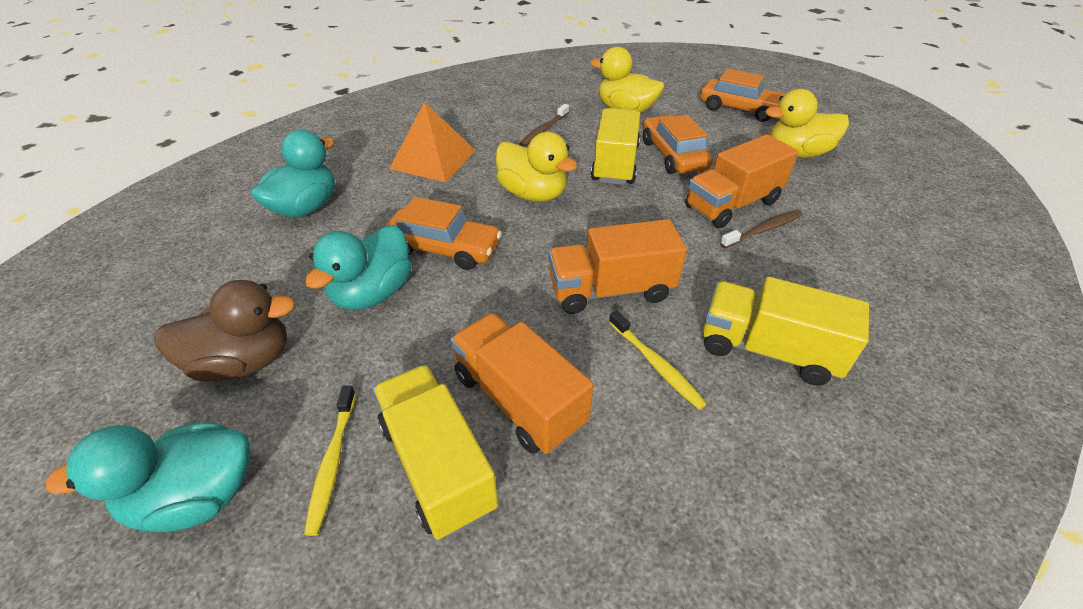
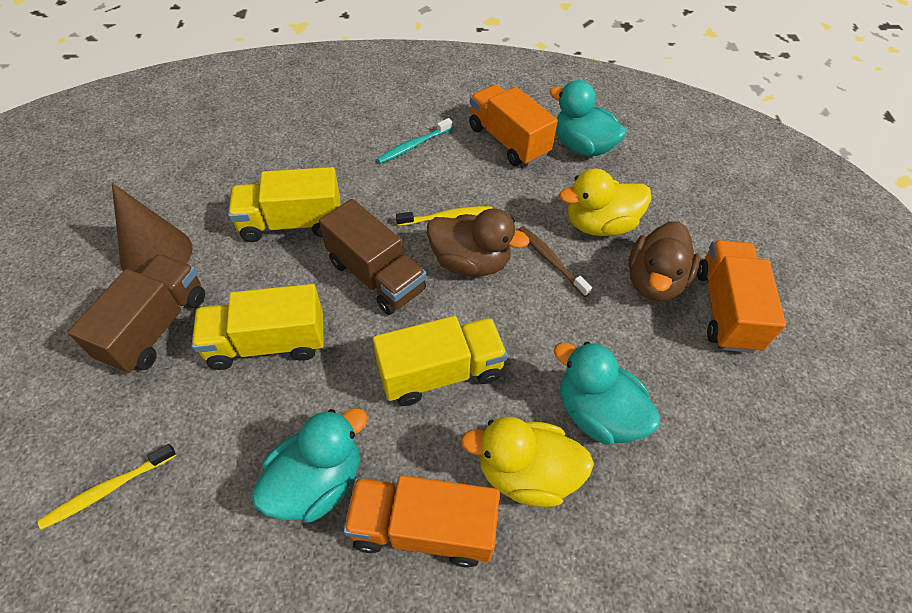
brown cone: 0 -> 1
brown duck: 1 -> 2
brown toothbrush: 2 -> 1
brown truck: 0 -> 2
orange car: 3 -> 0
orange pyramid: 1 -> 0
turquoise toothbrush: 0 -> 1
yellow duck: 3 -> 2

